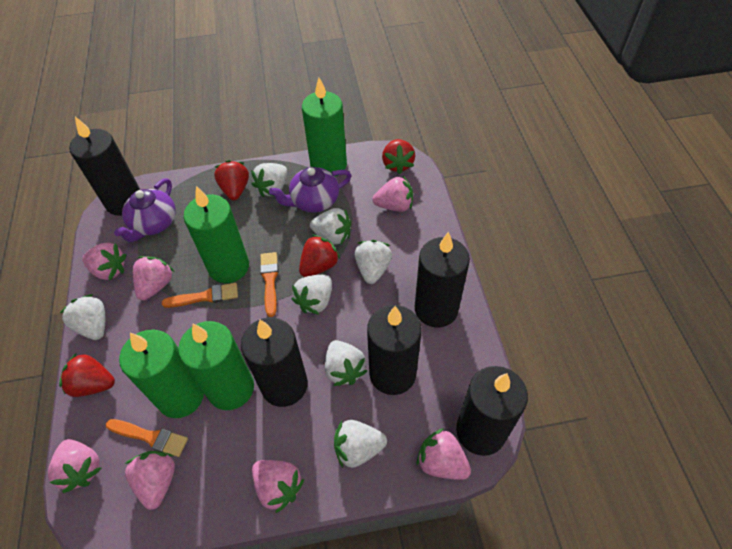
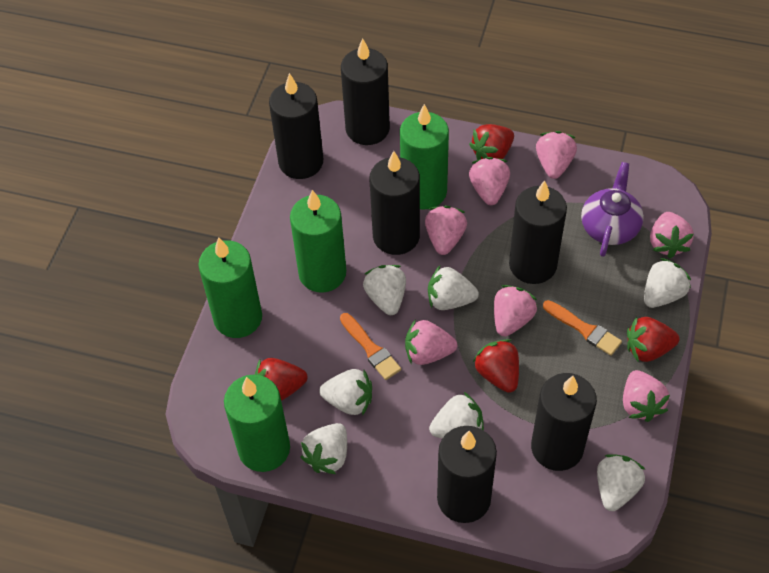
black candle: 5 -> 6
orange brush: 3 -> 2
purple teapot: 2 -> 1

